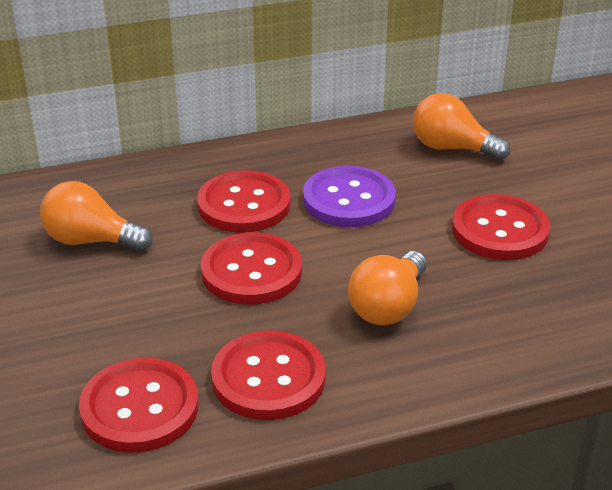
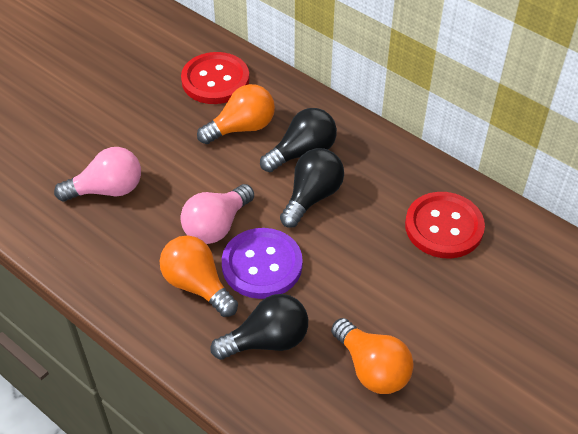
black light bulb: 0 -> 3
pink light bulb: 0 -> 2
red button: 5 -> 2

